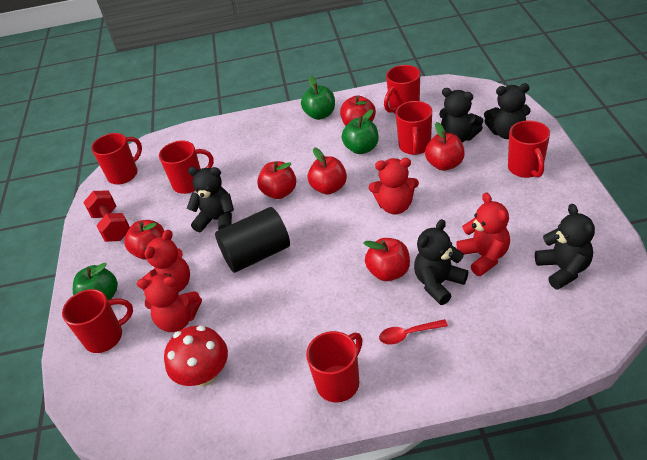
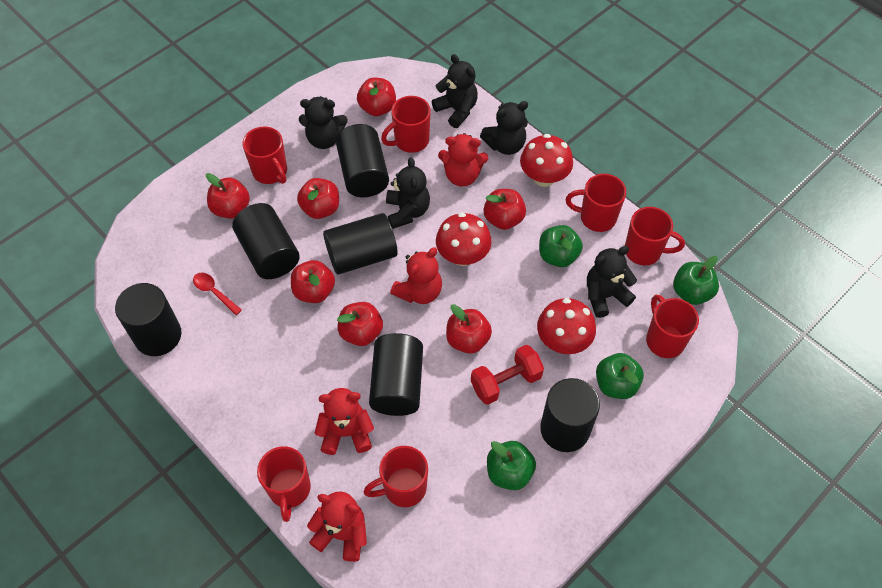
black cylinder: 1 -> 6
green apple: 3 -> 4
red apple: 6 -> 7
red mushroom: 1 -> 3

